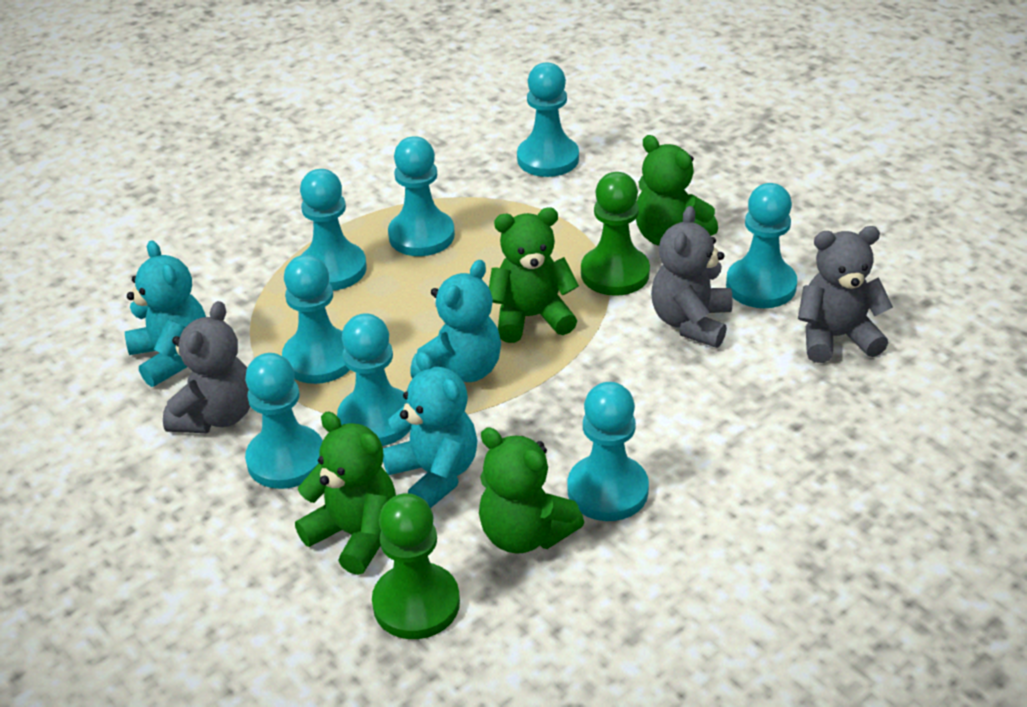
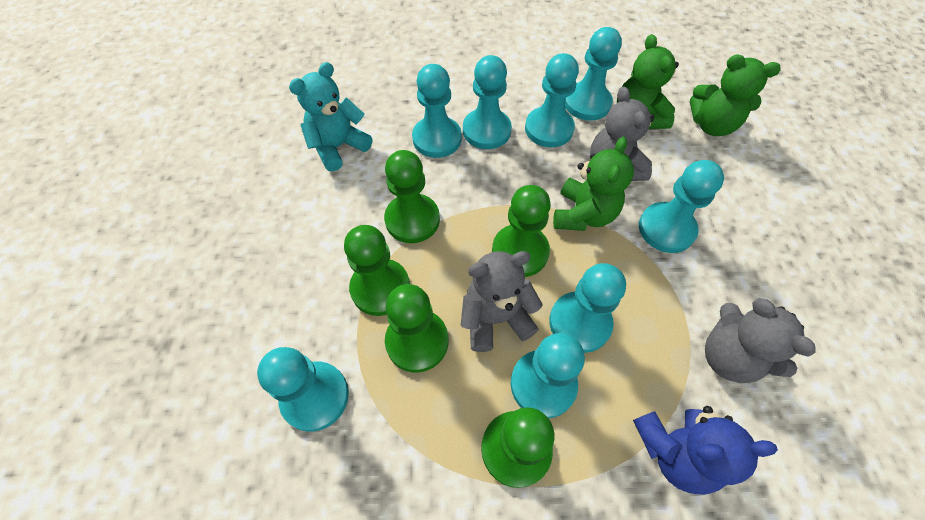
blue teddy bear: 0 -> 1
green pawn: 2 -> 5
green teddy bear: 4 -> 3
turquoise teddy bear: 3 -> 1

